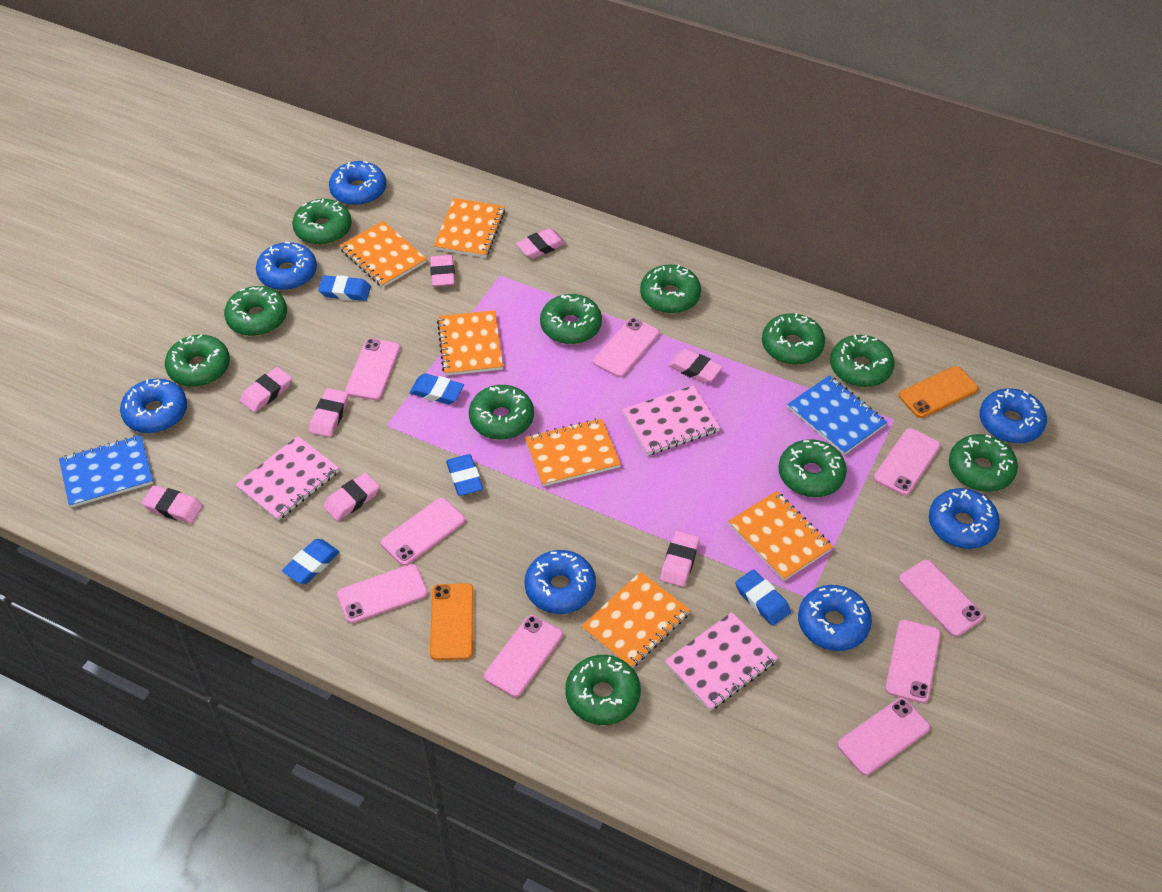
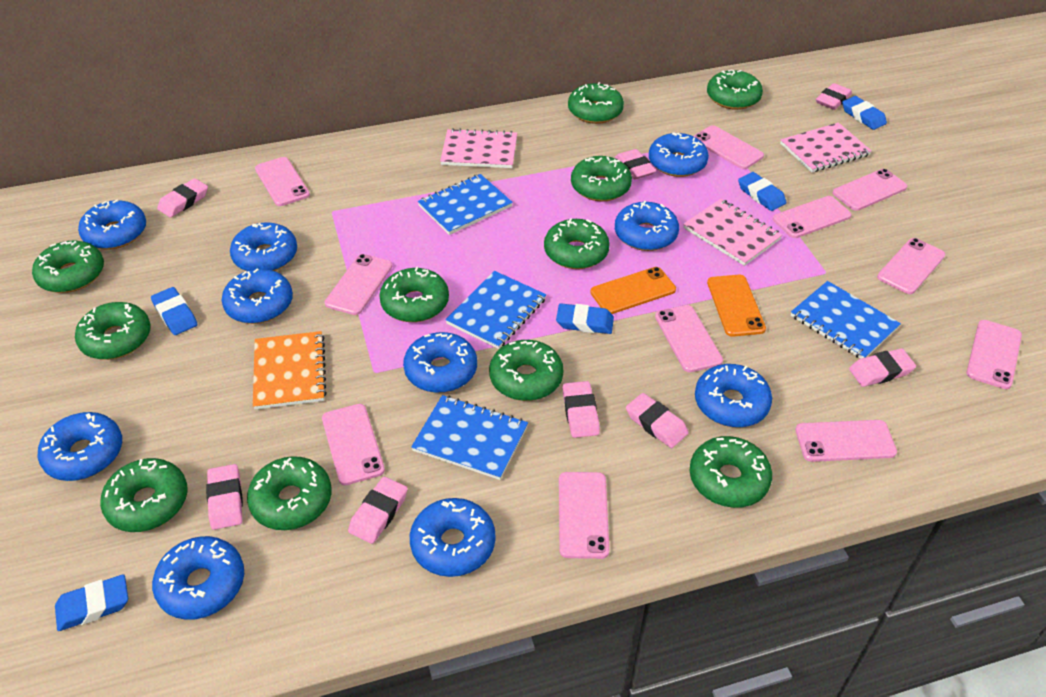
blue donut: 7 -> 10
blue notebook: 2 -> 4
orange notebook: 6 -> 1
pink phone: 9 -> 11

